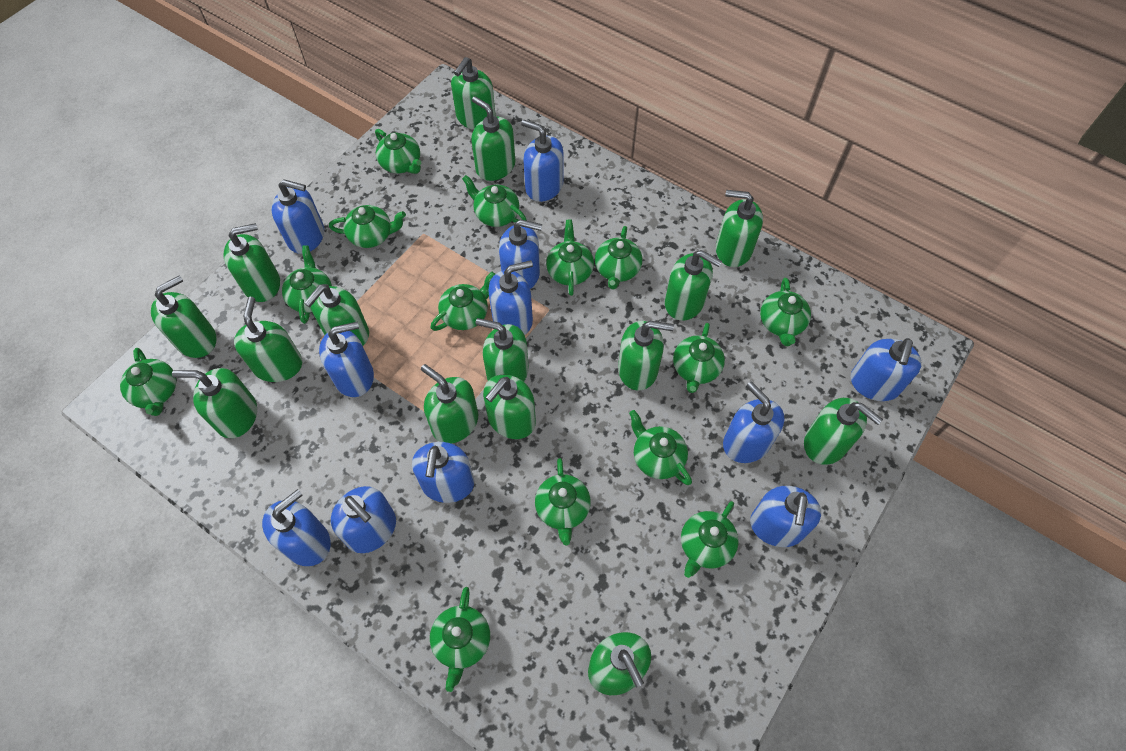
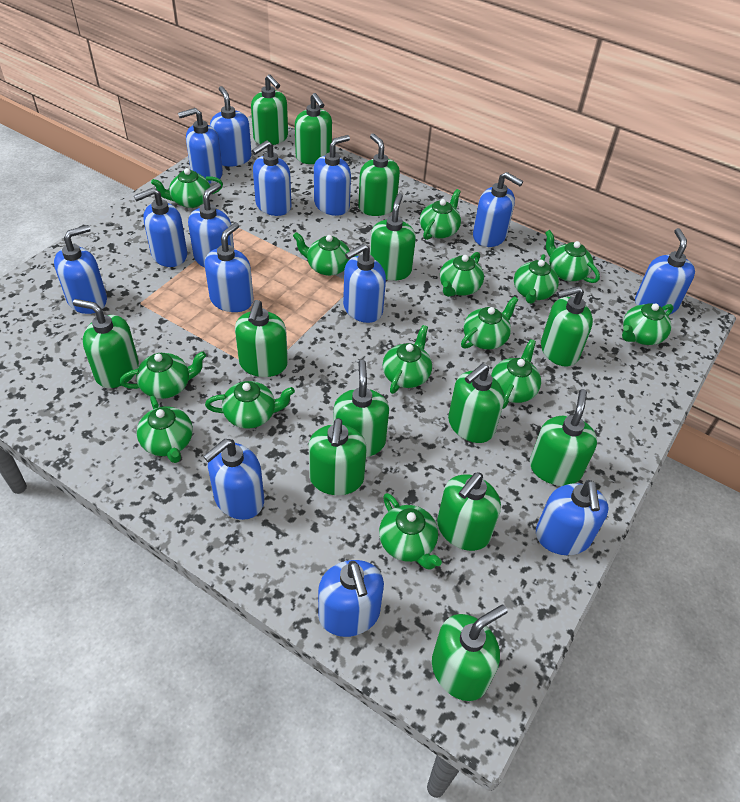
blue soap dispenser: 11 -> 14
green soap dispenser: 15 -> 13

